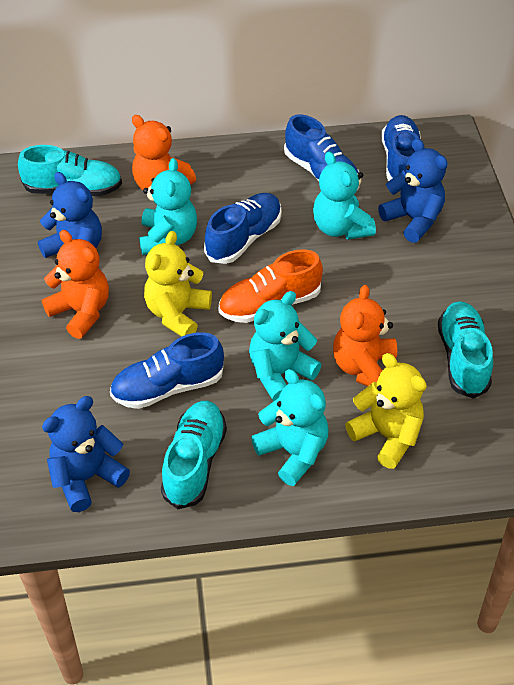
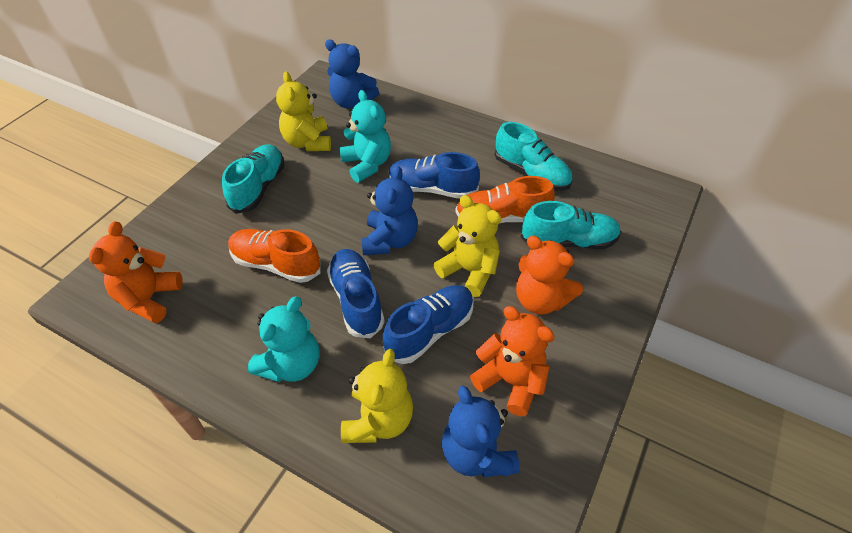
blue shoe: 4 -> 3
orange shoe: 1 -> 2
turquoise teddy bear: 4 -> 2
yellow teddy bear: 2 -> 3

